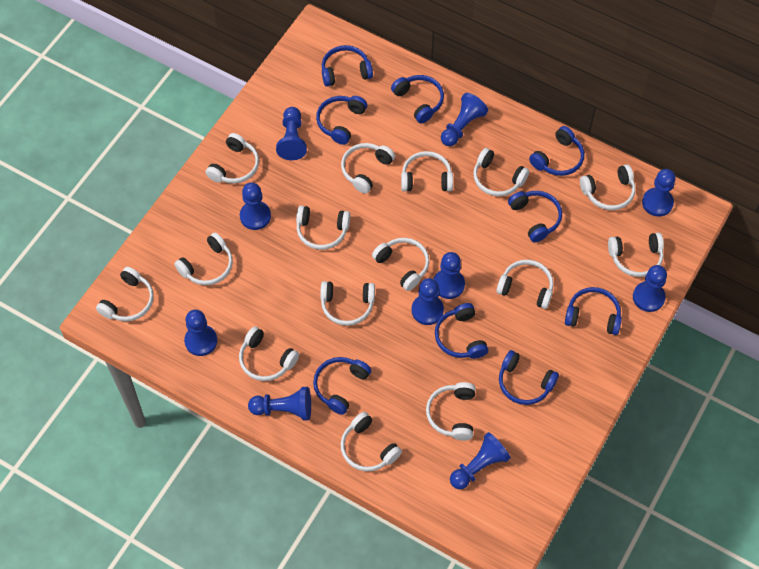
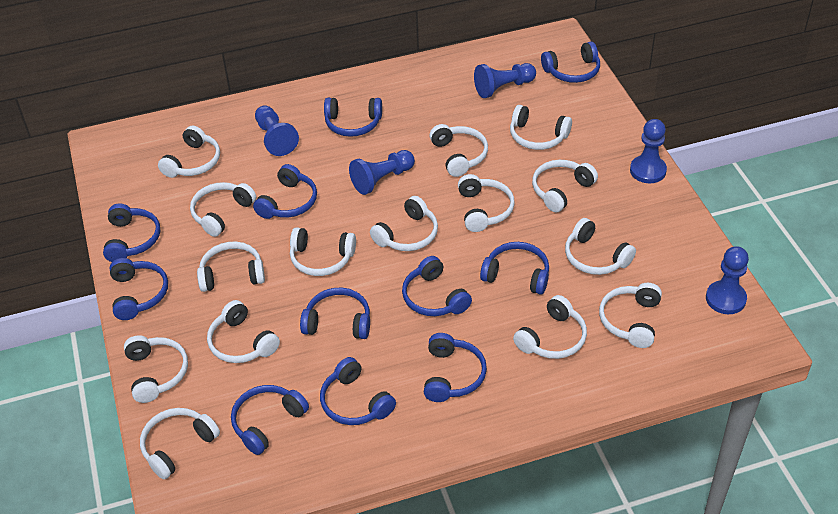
blue headphones: 9 -> 11
blue pawn: 10 -> 5

